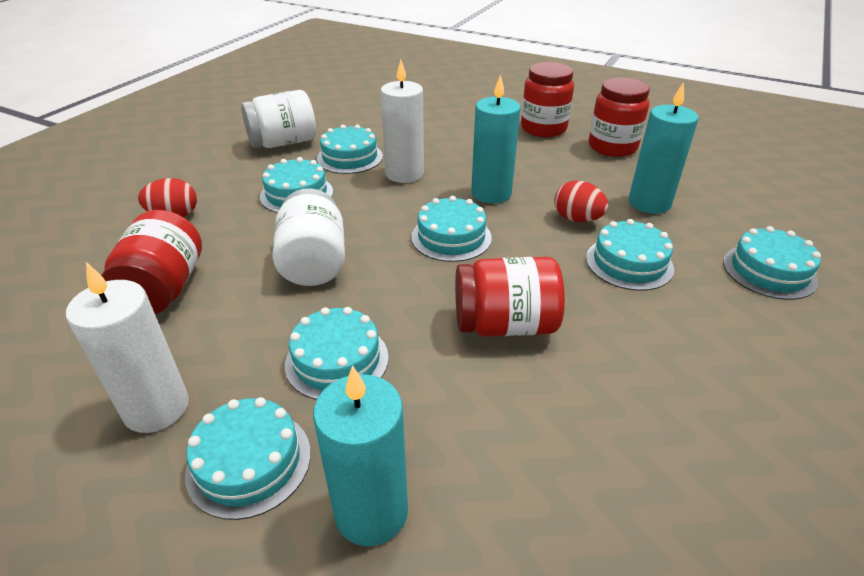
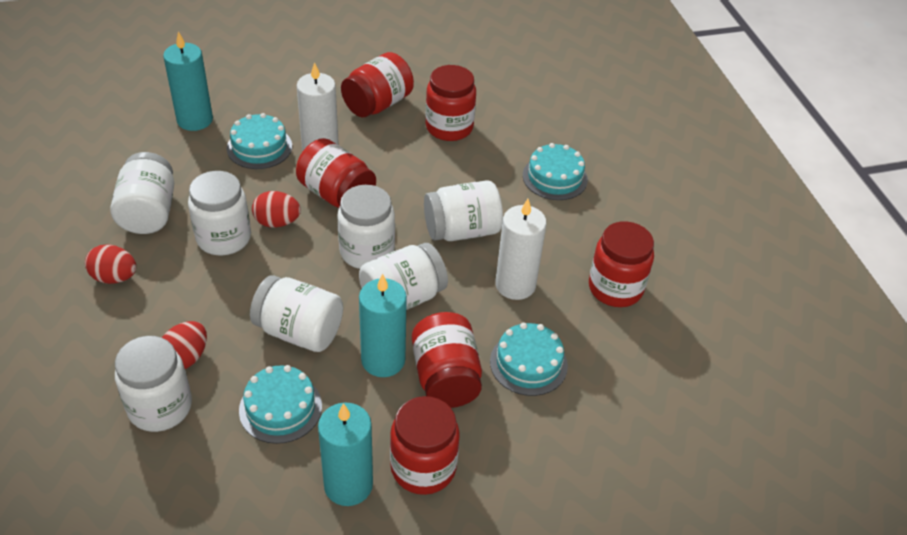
red egg: 2 -> 3
red jar: 4 -> 6
turquoise cake: 7 -> 4
white jar: 2 -> 7

